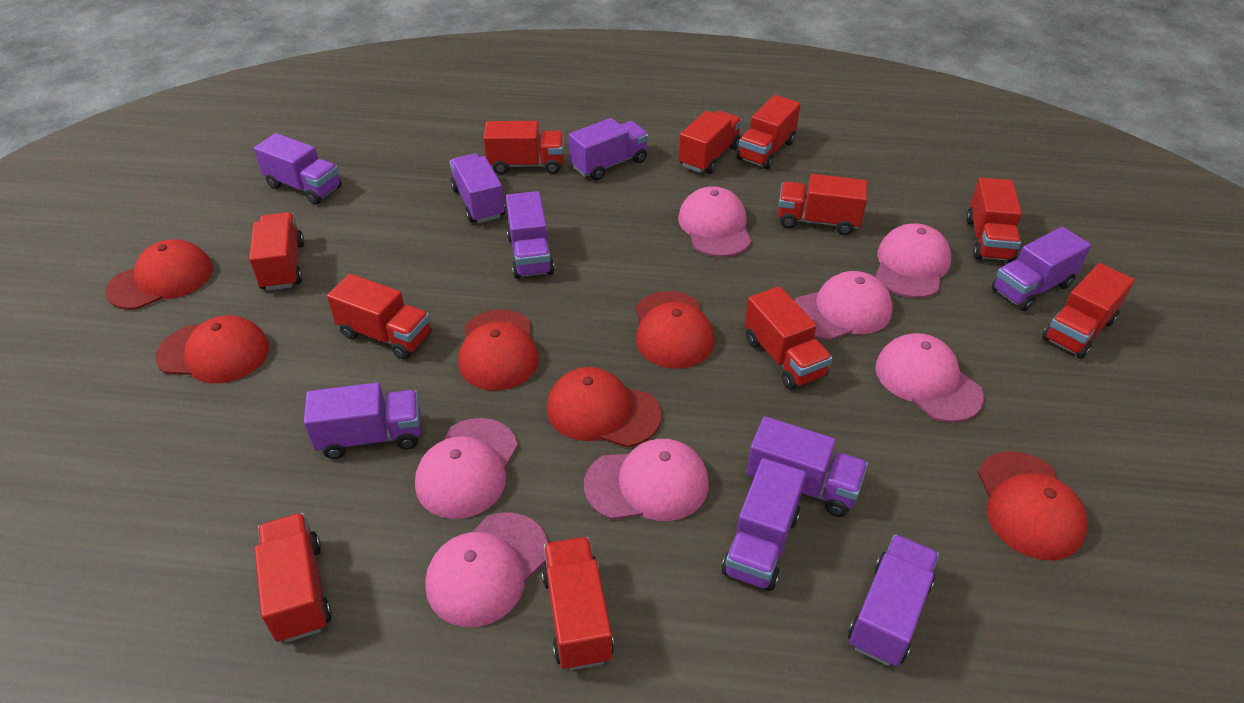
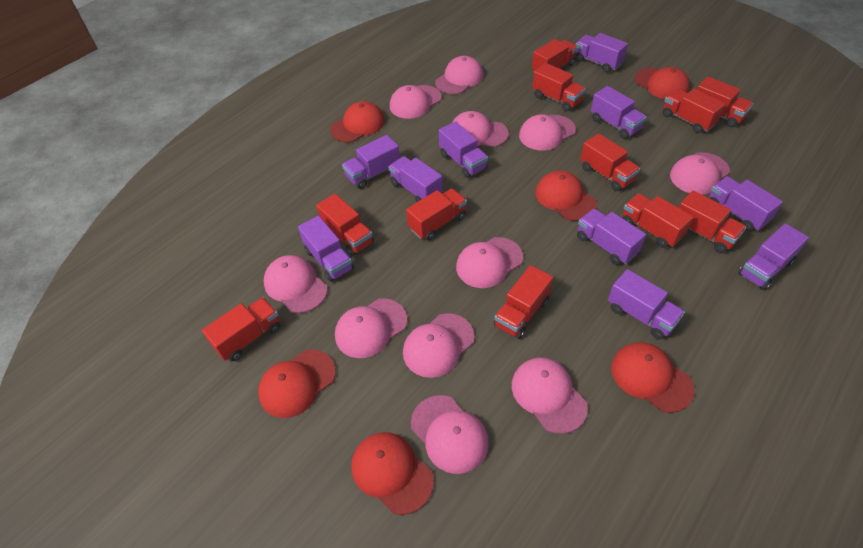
pink cap: 7 -> 11
purple truck: 9 -> 10

